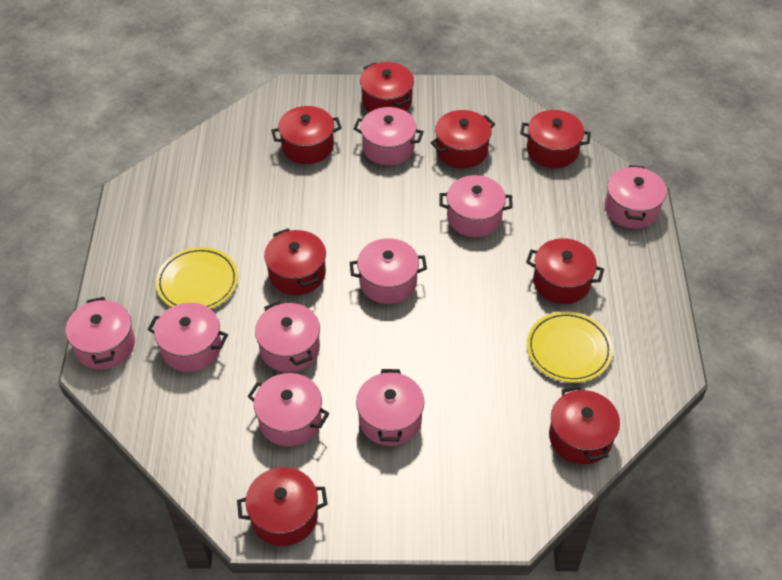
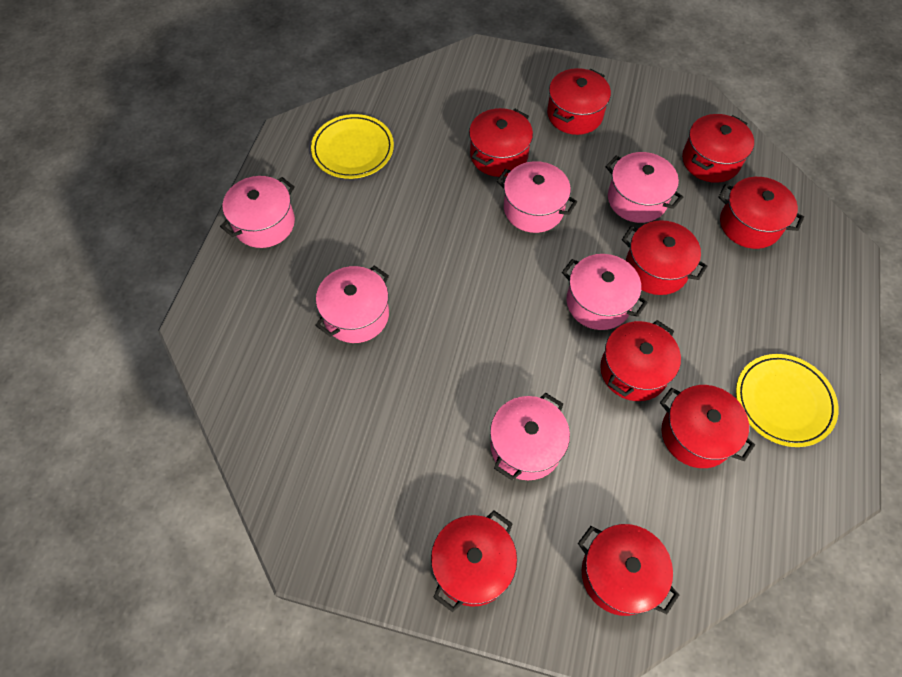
pink pot: 9 -> 6
red pot: 8 -> 9

